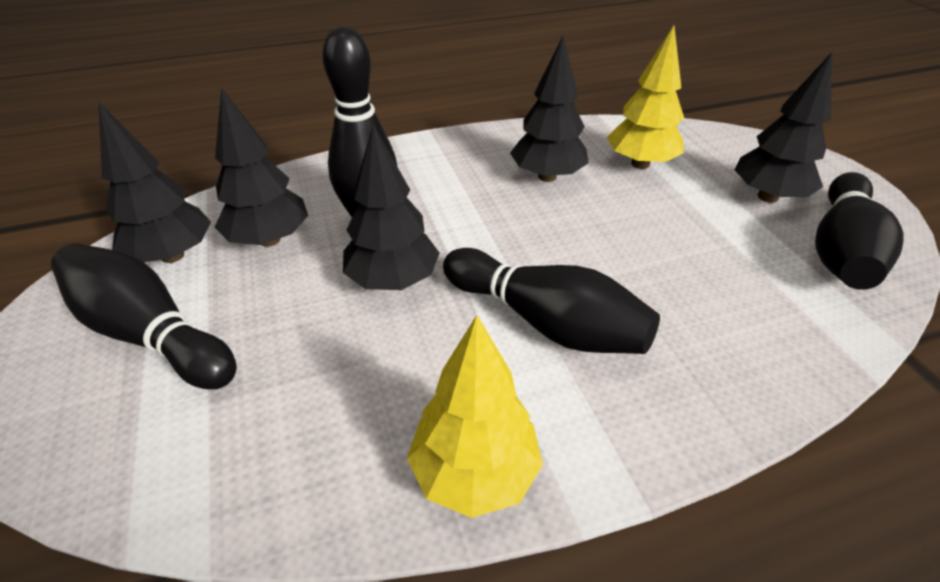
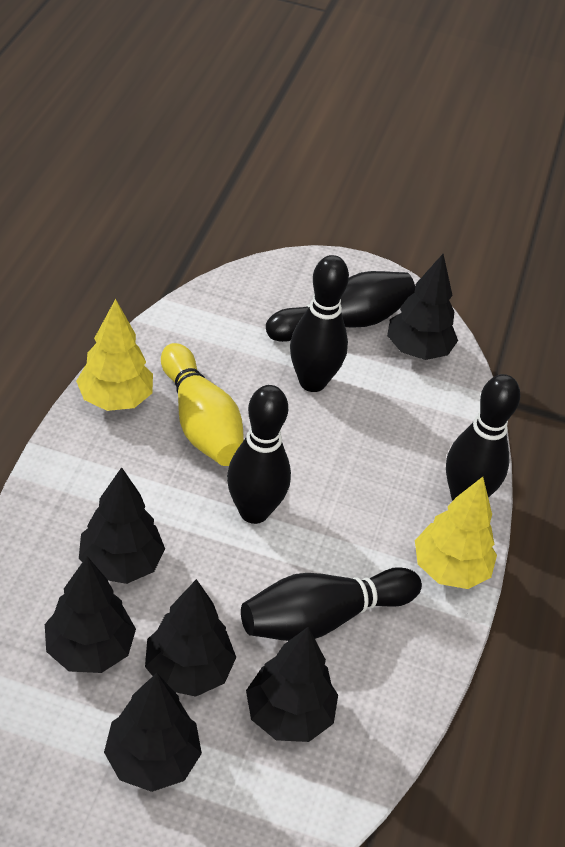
black bowling pin: 4 -> 5
black tree: 5 -> 6
yellow bowling pin: 0 -> 1

